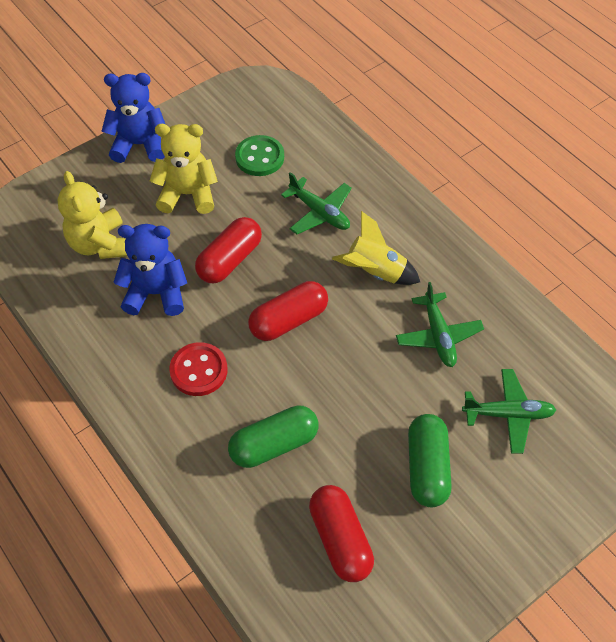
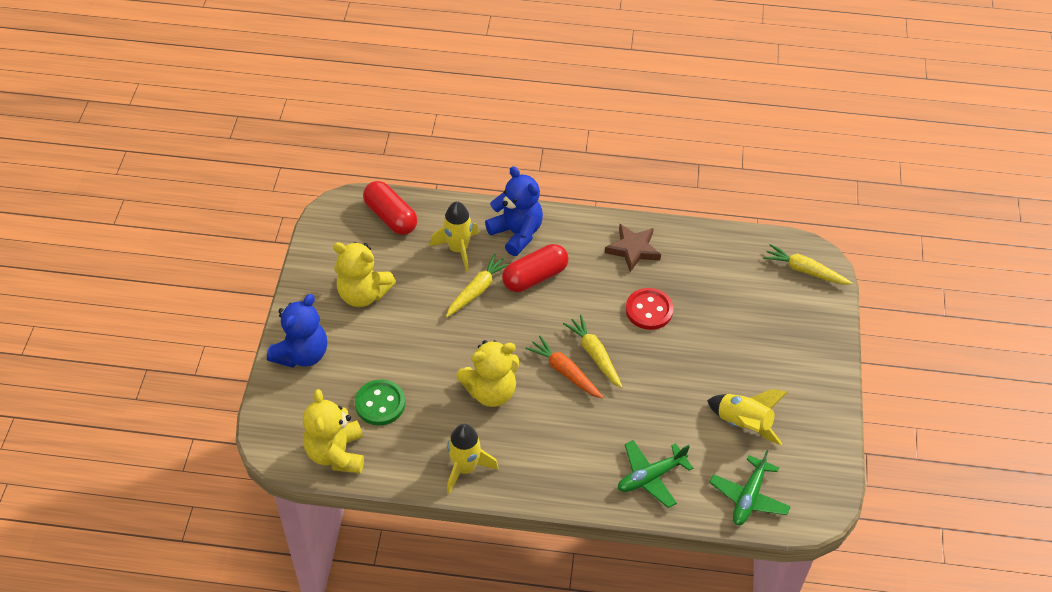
brown star: 0 -> 1
green capsule: 2 -> 0
green plane: 3 -> 2
orange carrot: 0 -> 1
red capsule: 3 -> 2
yellow carrot: 0 -> 3
yellow rocket: 1 -> 3
yellow teddy bear: 2 -> 3

